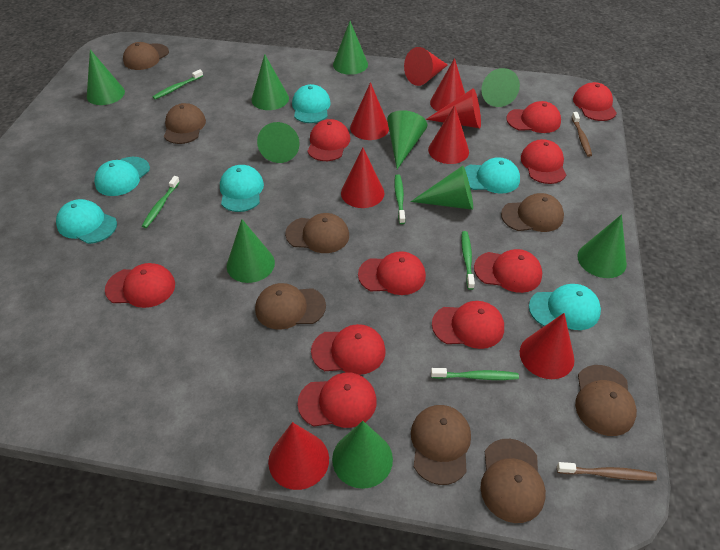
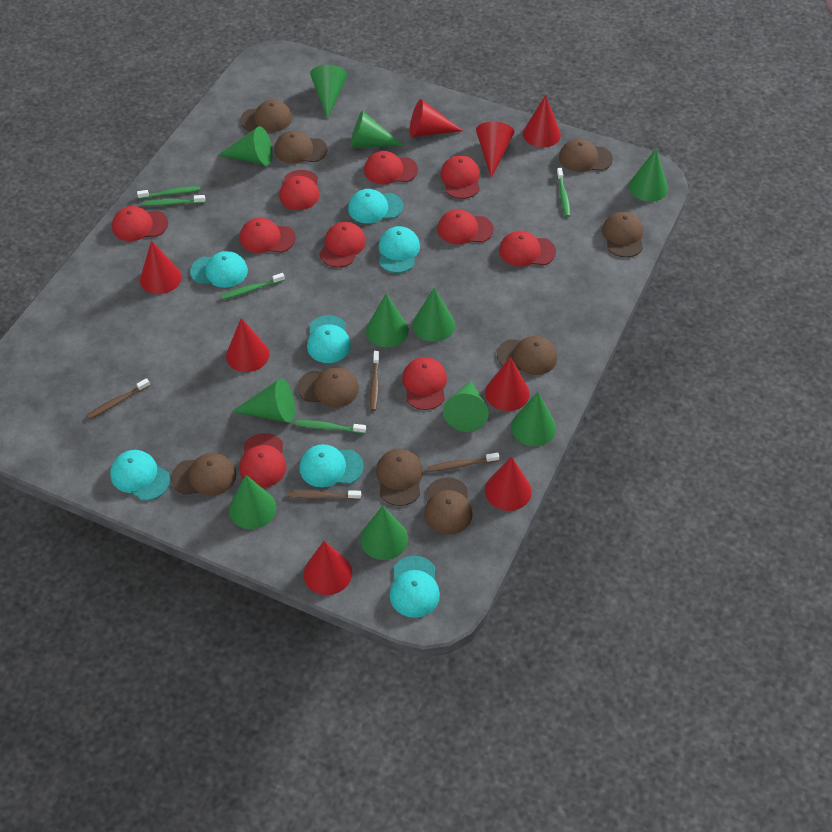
brown cap: 8 -> 9
brown toothbrush: 2 -> 4
green cone: 10 -> 11
turquoise cap: 6 -> 7

